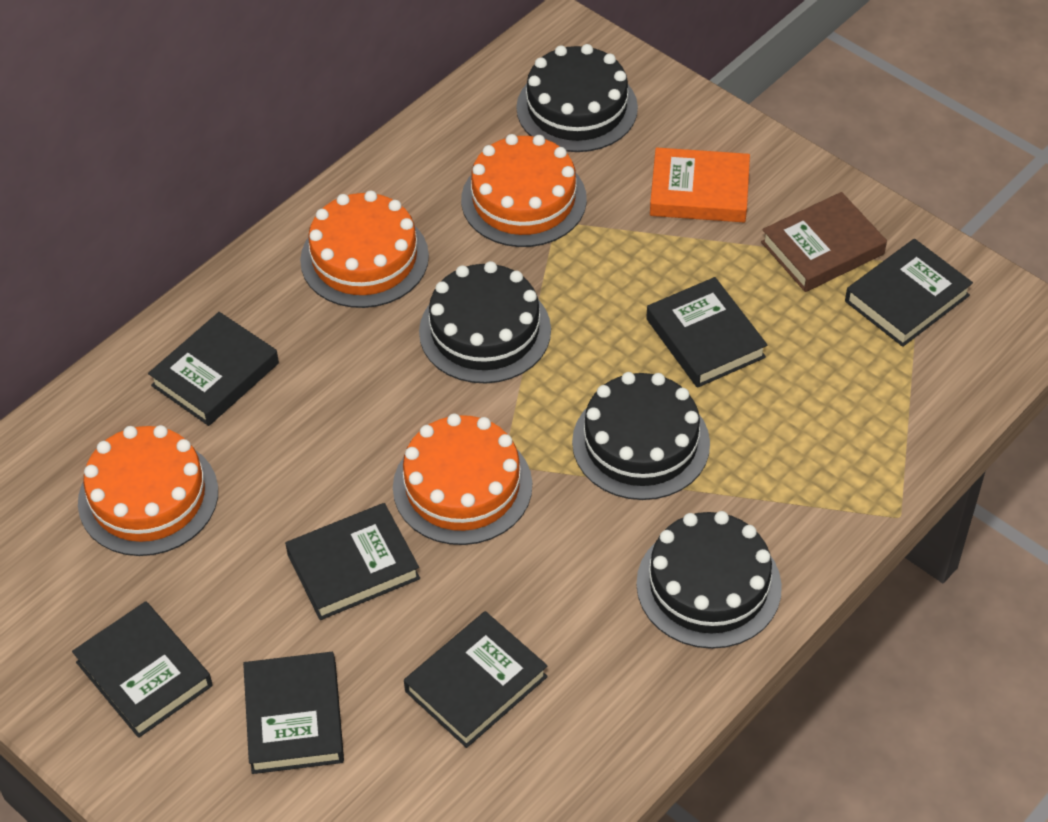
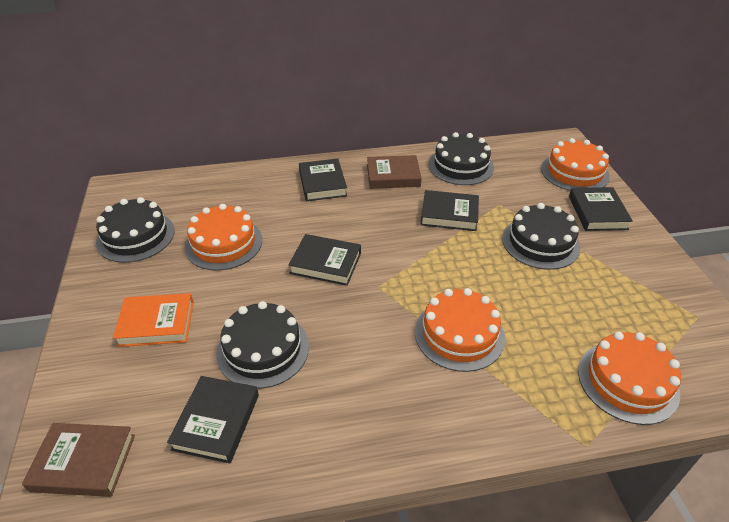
black book: 7 -> 5
brown book: 1 -> 2

